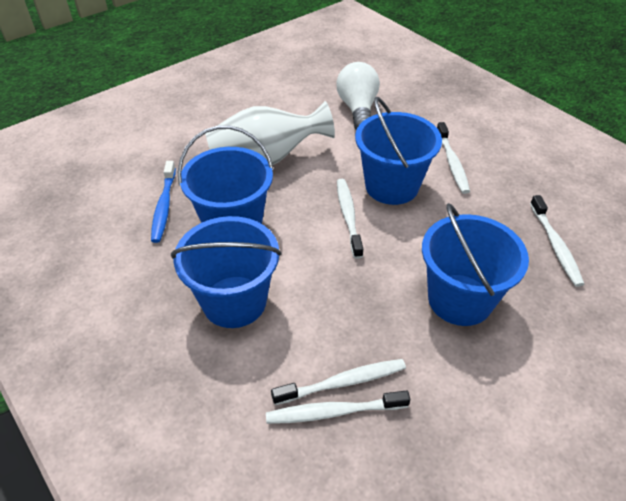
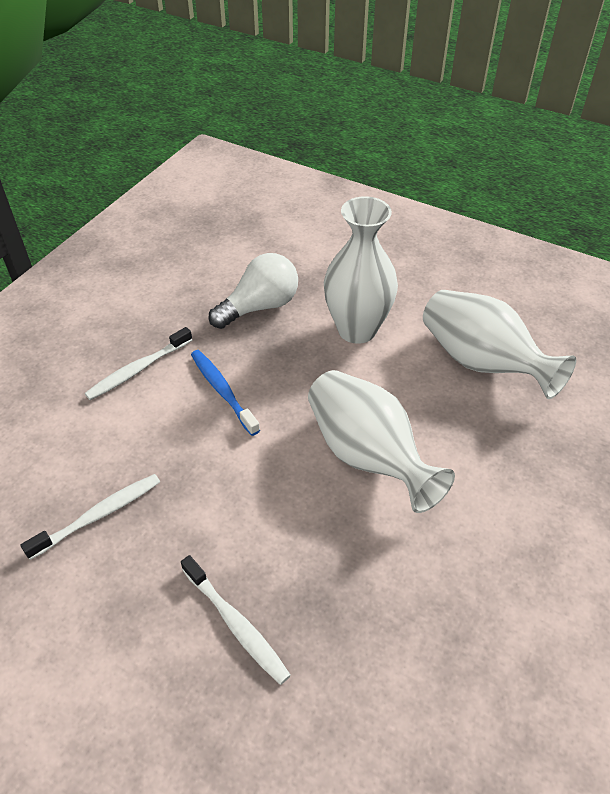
blue bucket: 4 -> 0
white toothbrush: 5 -> 3
white vase: 1 -> 3

